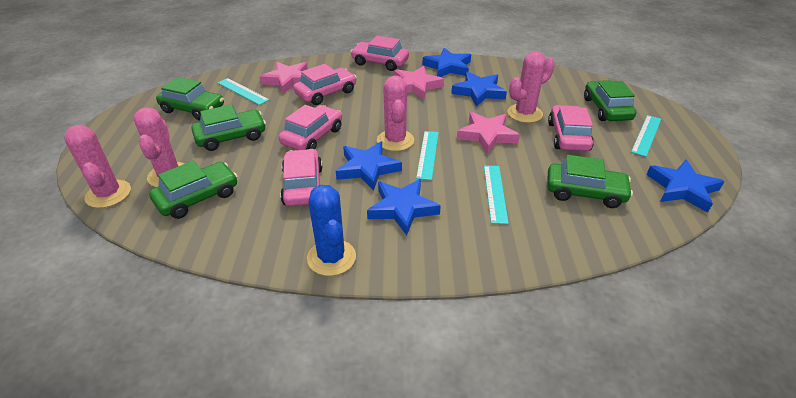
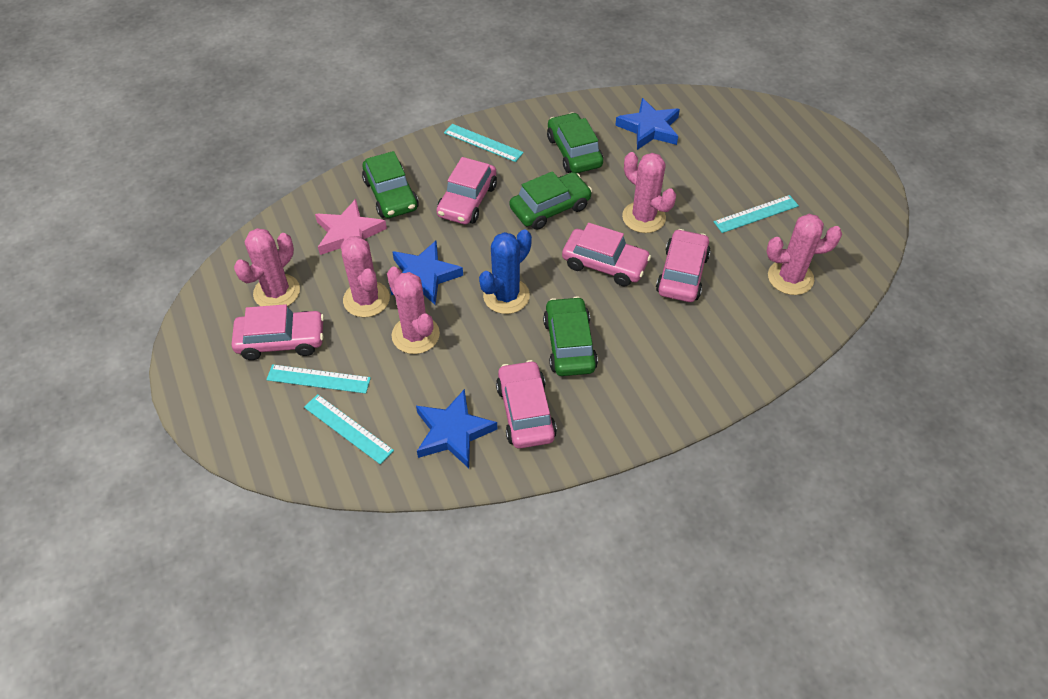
blue star: 5 -> 3
green car: 5 -> 4
pink cactus: 4 -> 5
pink star: 3 -> 1

